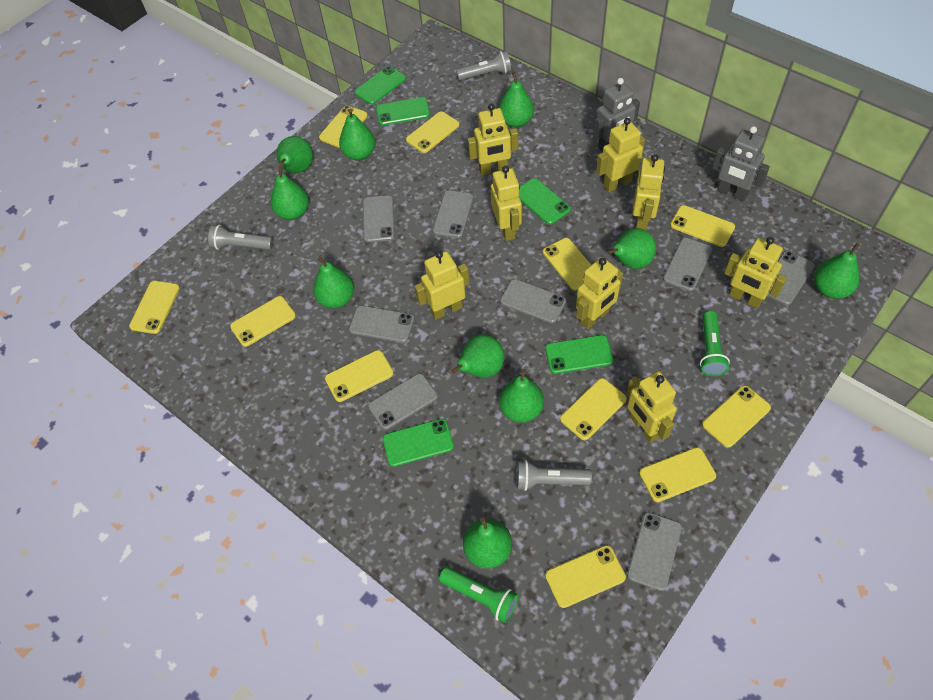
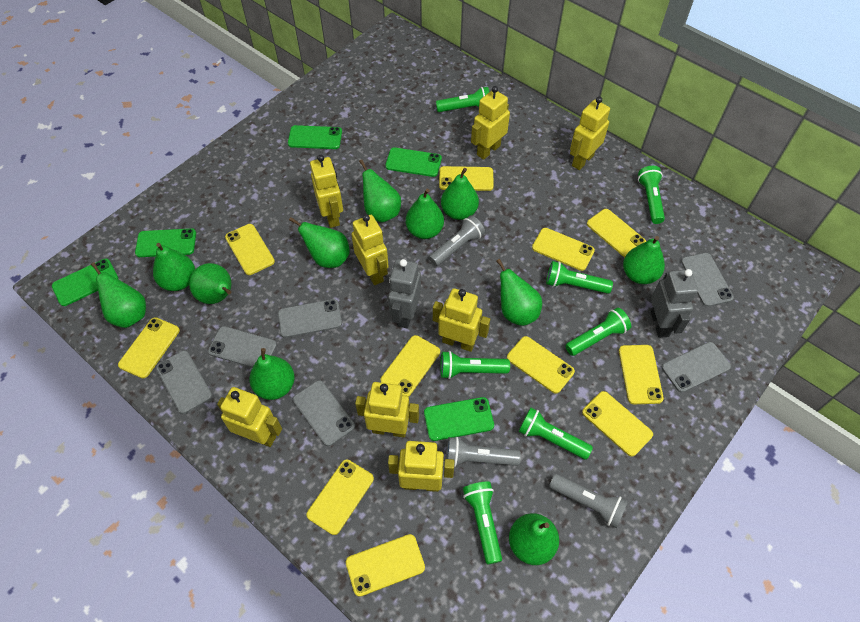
green flashlight: 2 -> 7
green pear: 10 -> 11
grey phone: 8 -> 6

